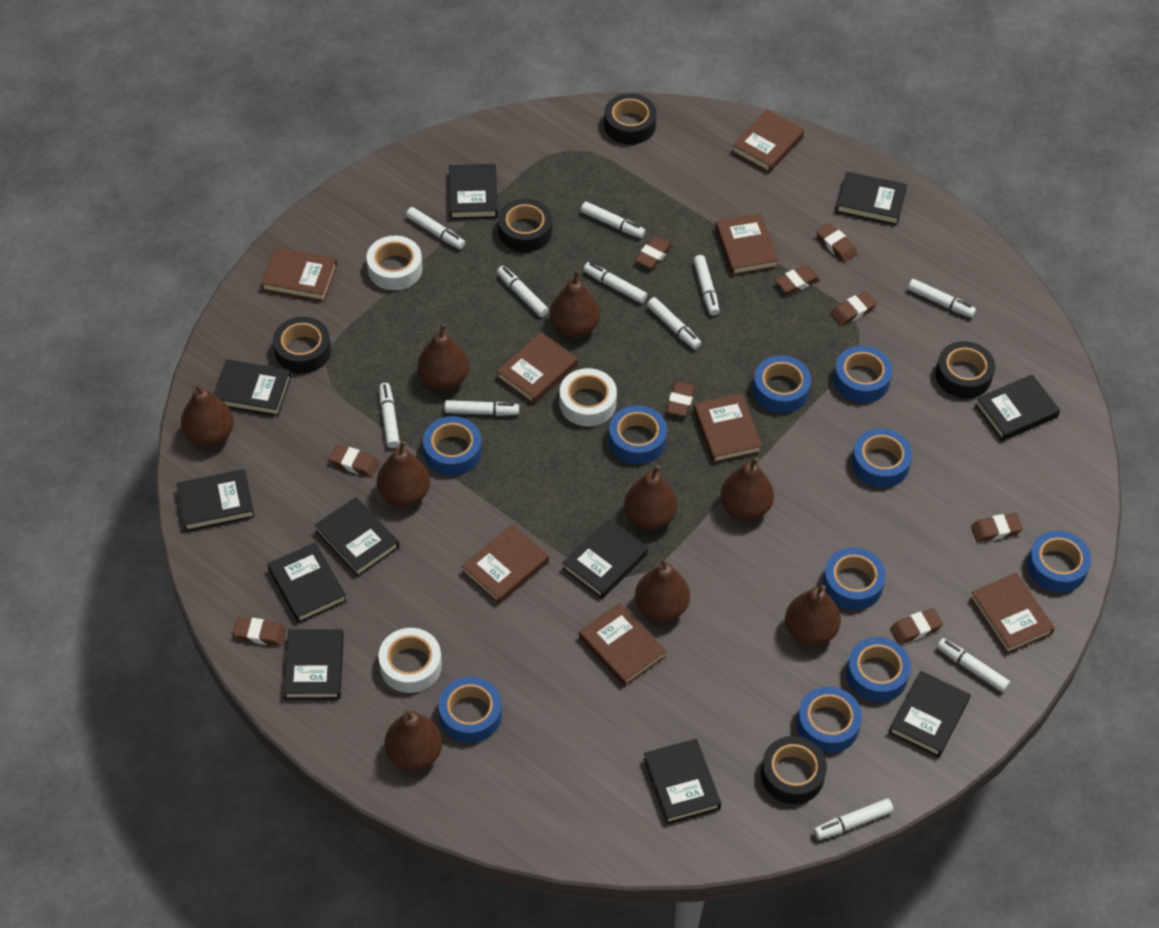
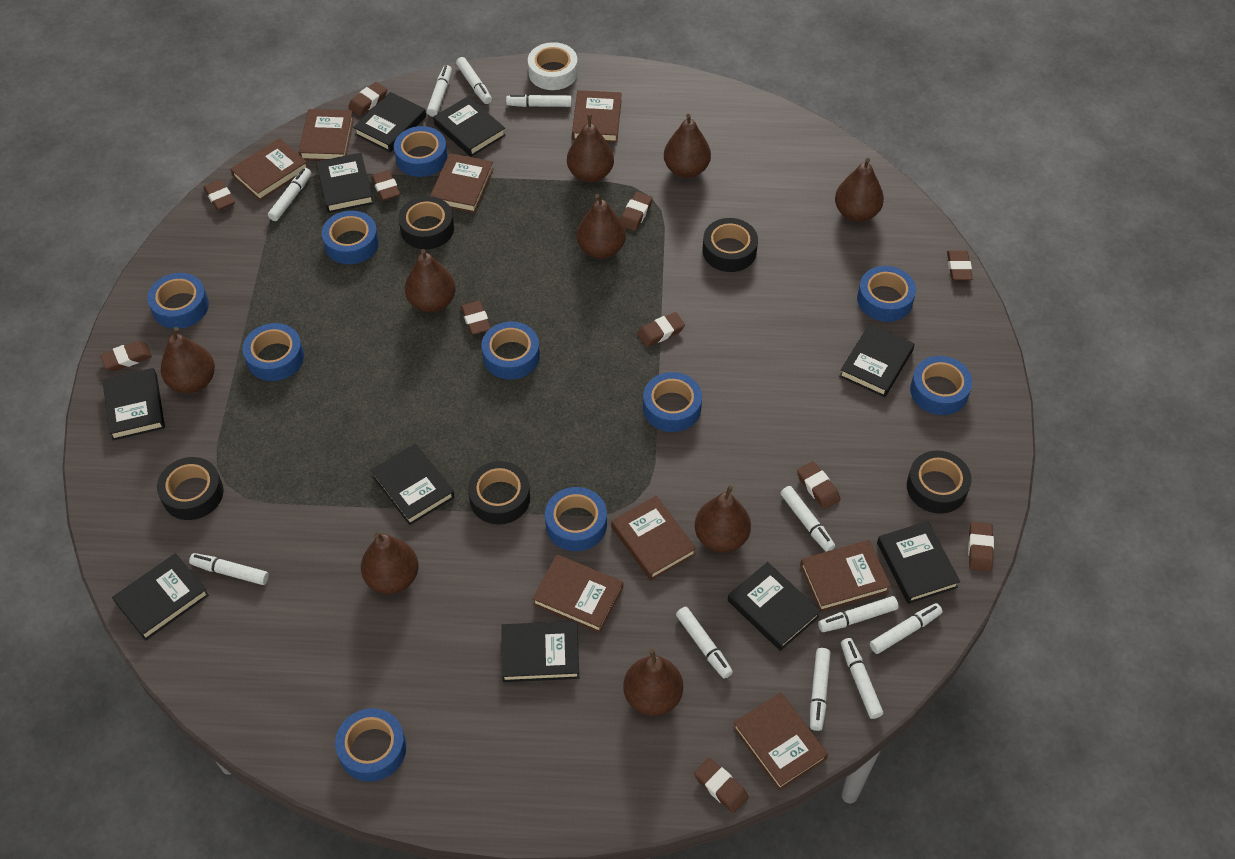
black book: 11 -> 10
brown eraser: 9 -> 11
white tape: 3 -> 1

